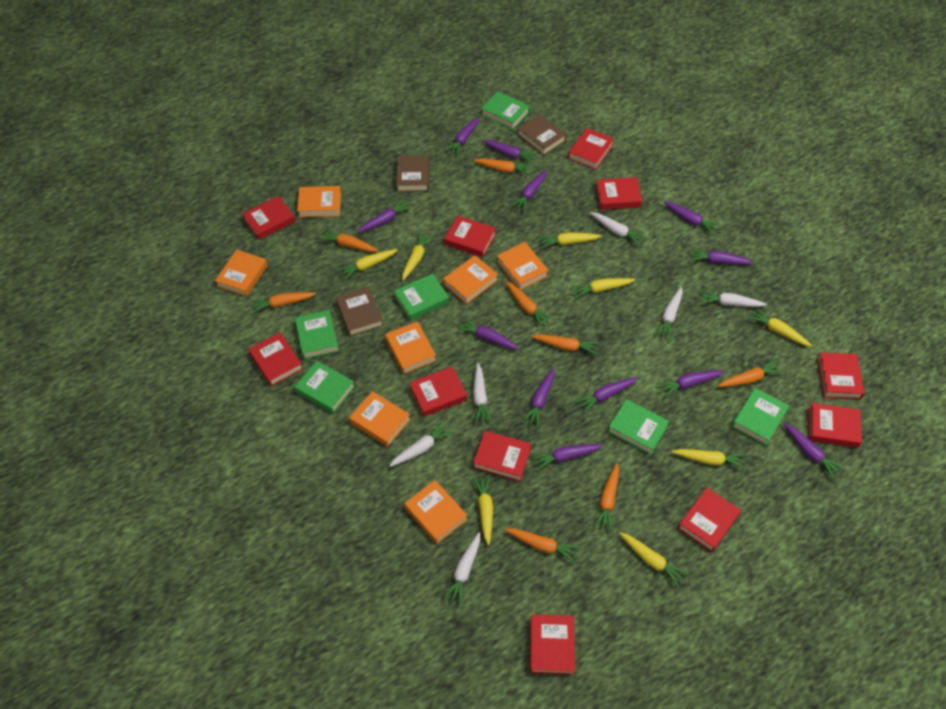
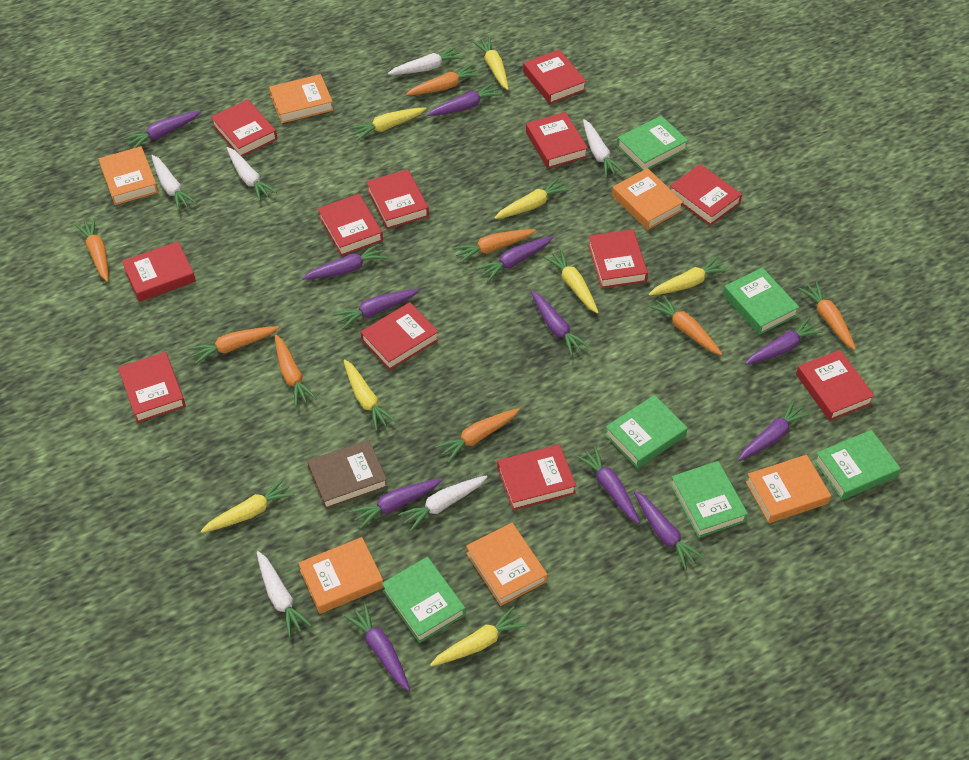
brown book: 3 -> 1
orange book: 7 -> 6
red book: 11 -> 12

